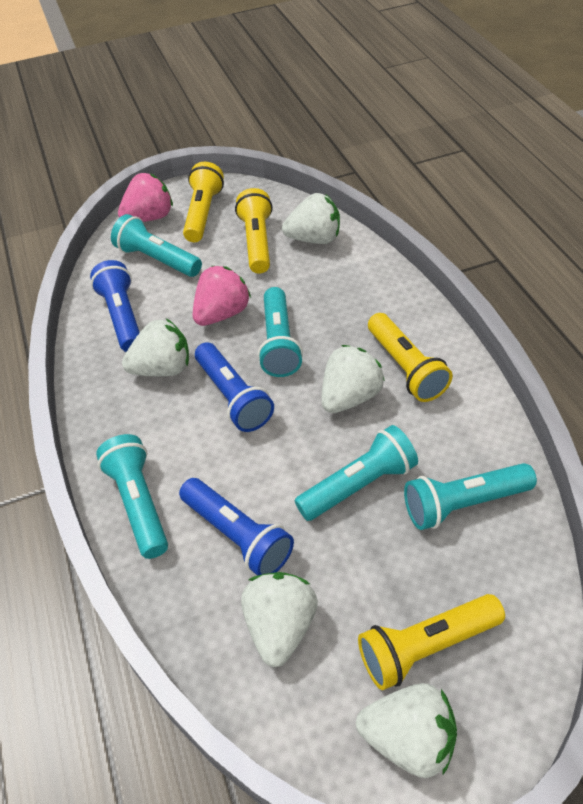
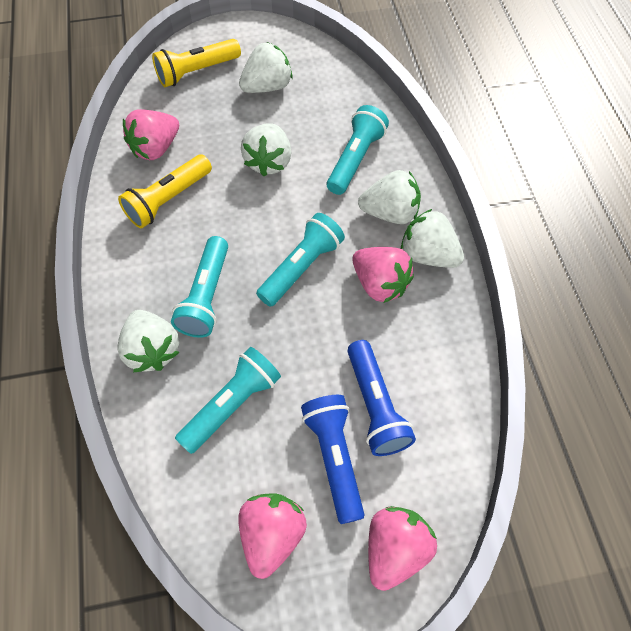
blue flashlight: 3 -> 2
pink strawberry: 2 -> 4
turquoise flashlight: 5 -> 4
yellow flashlight: 4 -> 2

